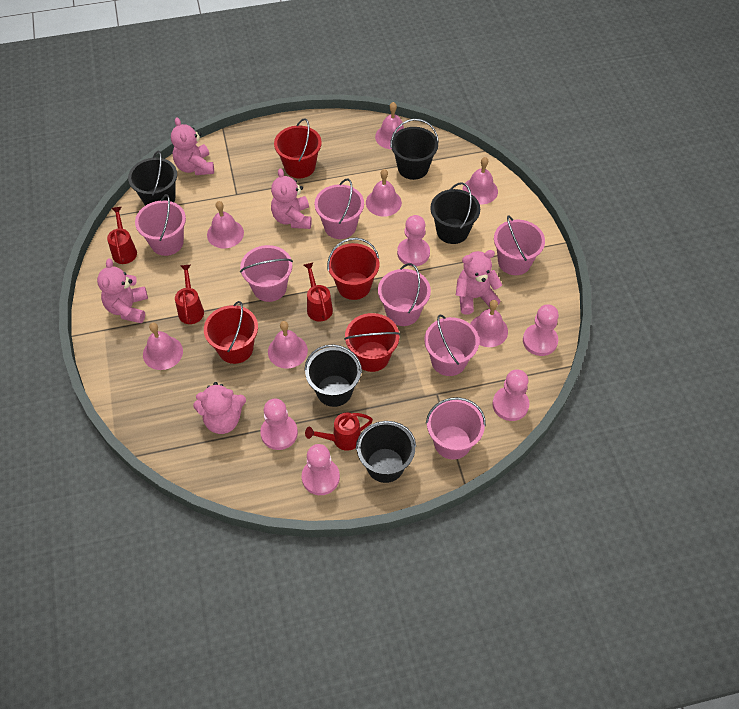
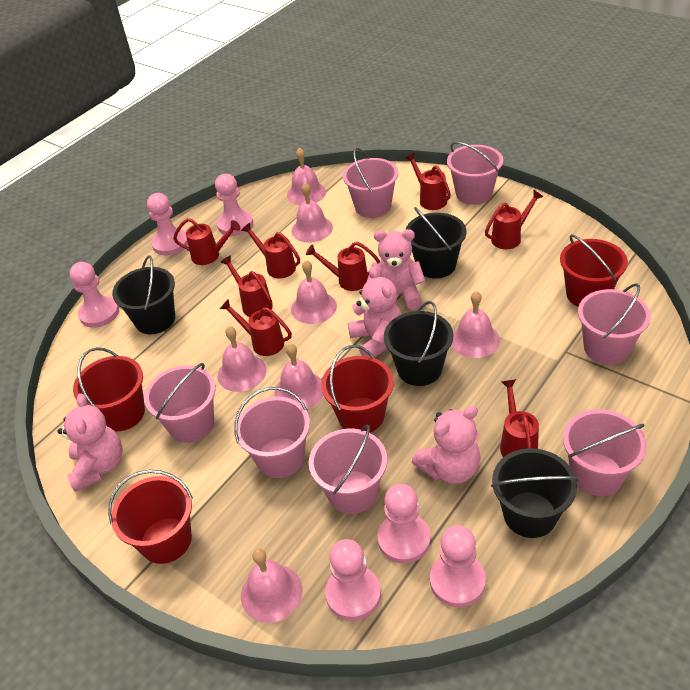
black bucket: 5 -> 4
pink pawn: 5 -> 6
pink teddy bear: 5 -> 4
red watering can: 4 -> 8

